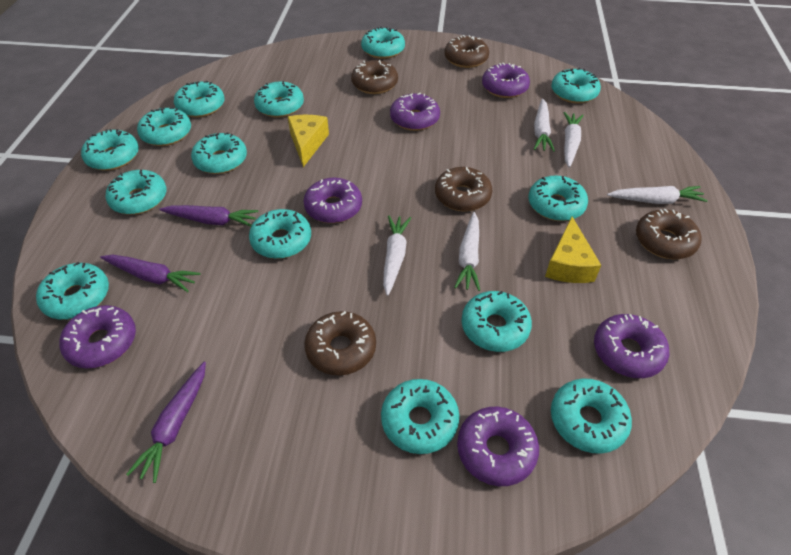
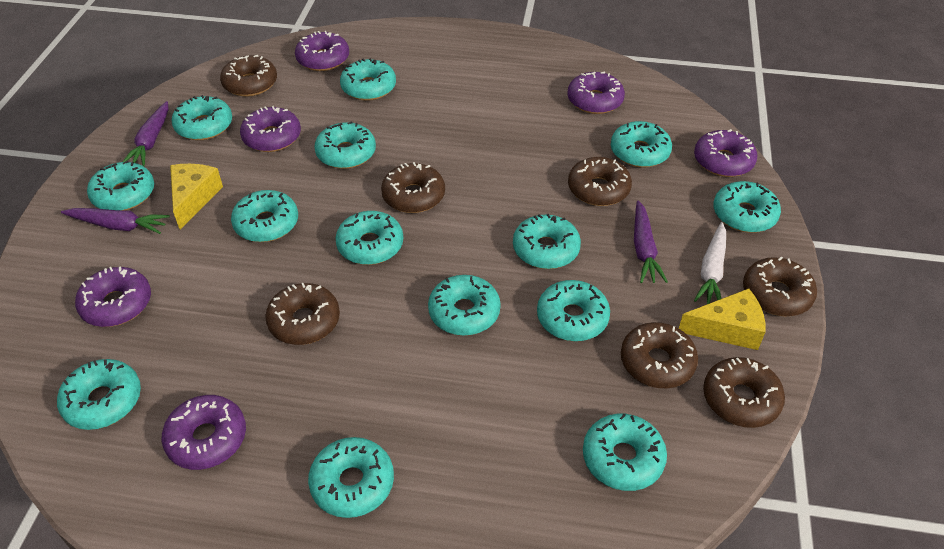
brown donut: 5 -> 7
white carrot: 5 -> 1

